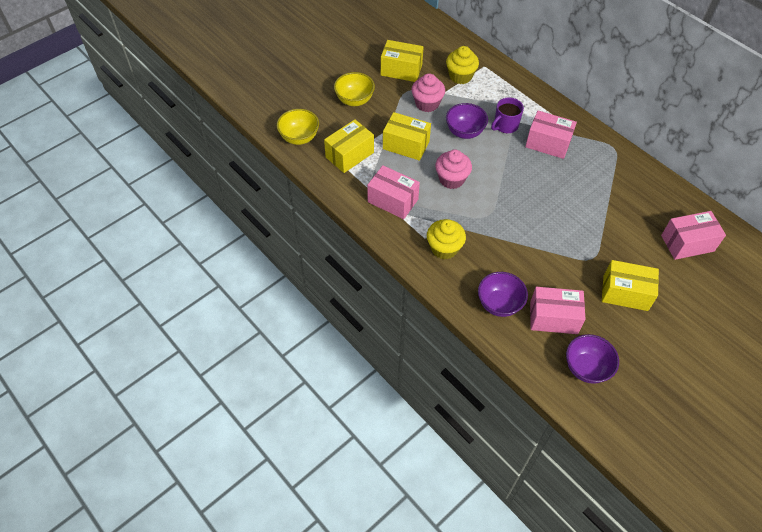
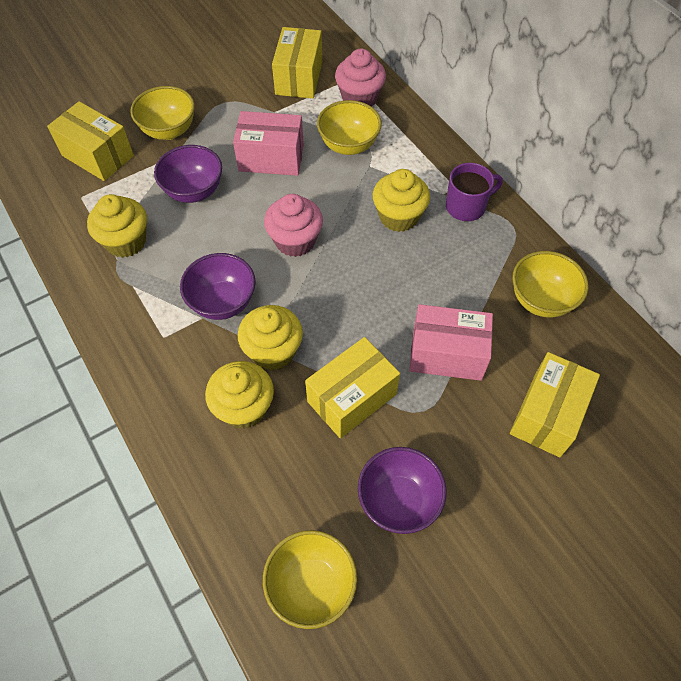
pink box: 4 -> 2
yellow bowl: 2 -> 4
yellow cupcake: 2 -> 4

